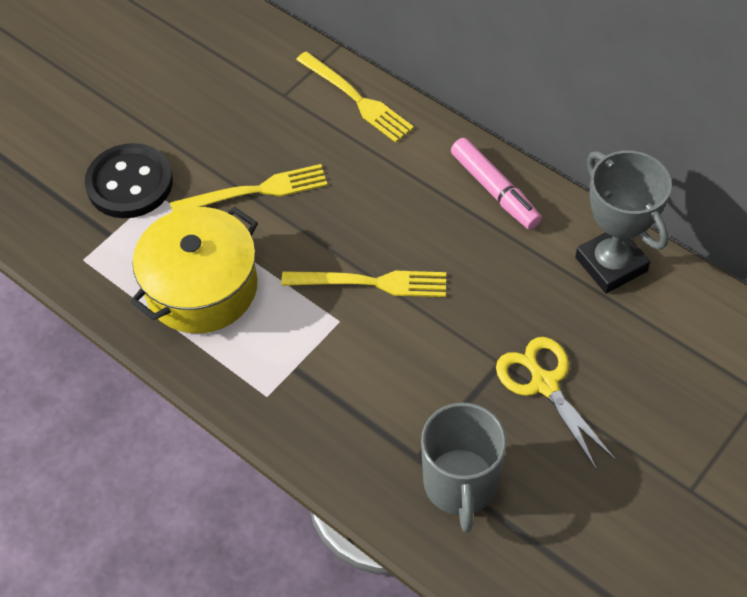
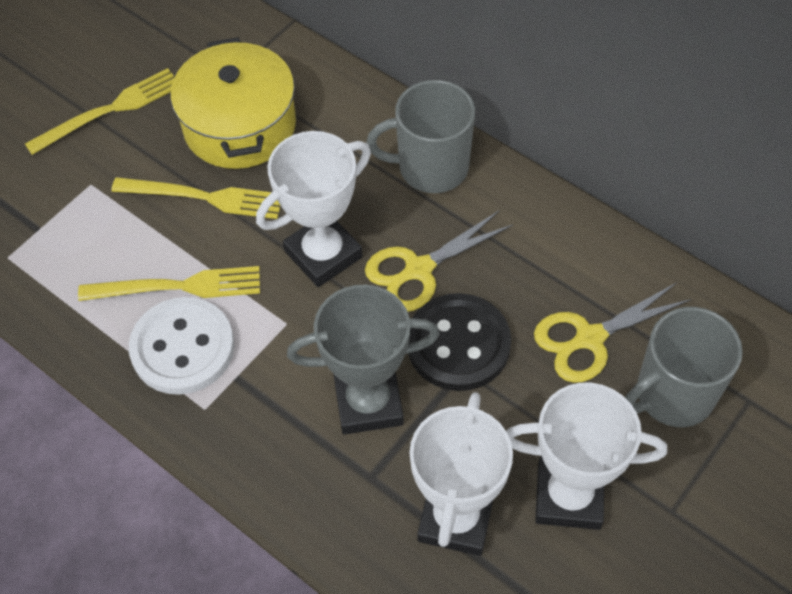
grey mug: 1 -> 2
pink marker: 1 -> 0
white button: 0 -> 1
white trophy: 0 -> 3
yellow scissors: 1 -> 2

